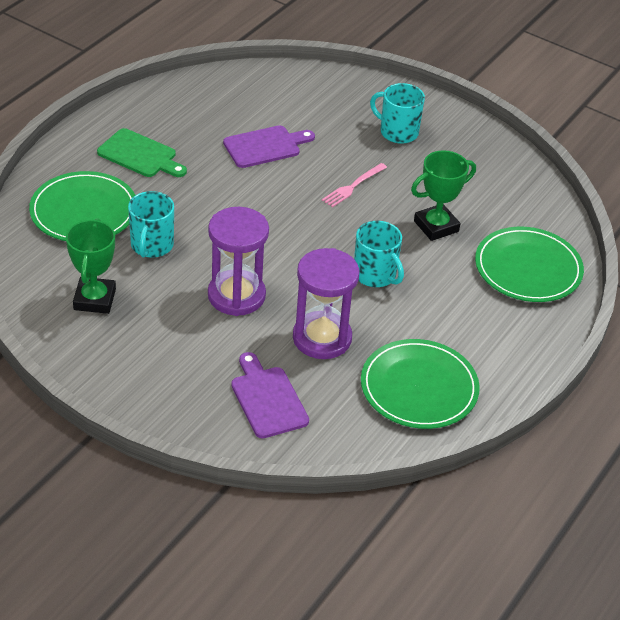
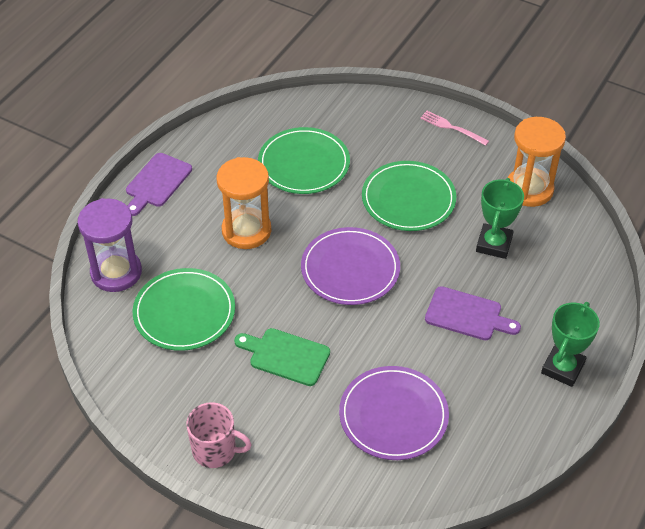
orange hourglass: 0 -> 2
pink mug: 0 -> 1
purple hourglass: 2 -> 1
purple plate: 0 -> 2
turquoise mug: 3 -> 0

